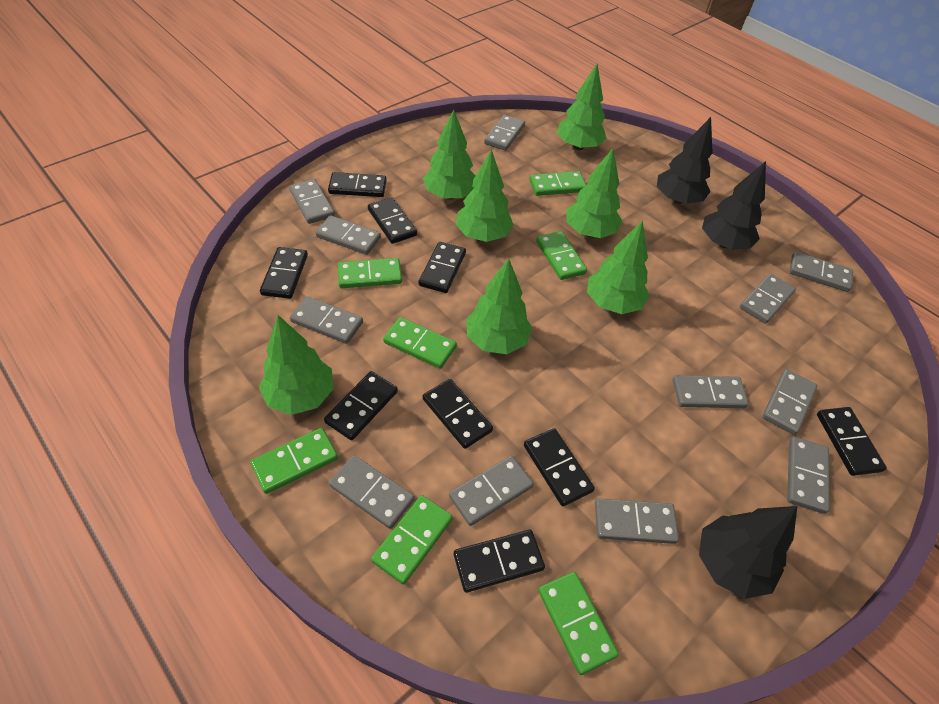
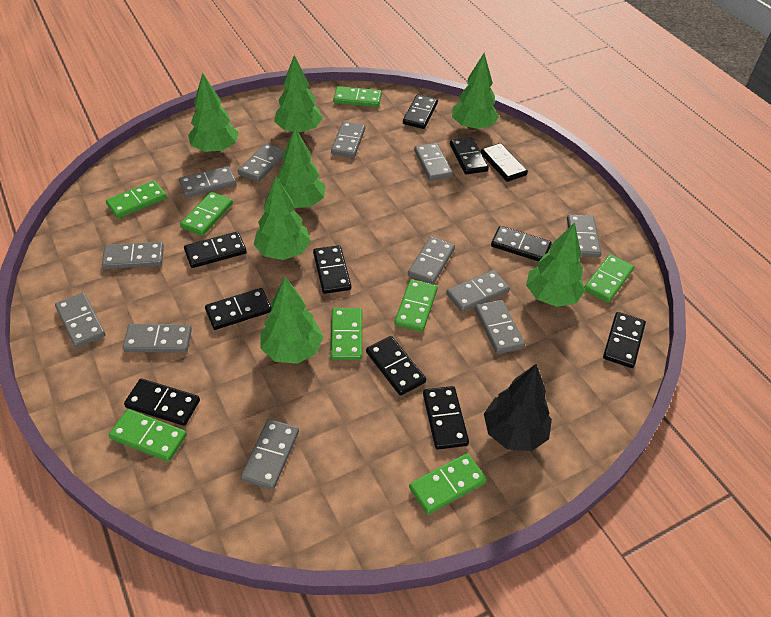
black domino: 9 -> 11
black tree: 3 -> 1
green domino: 7 -> 8

